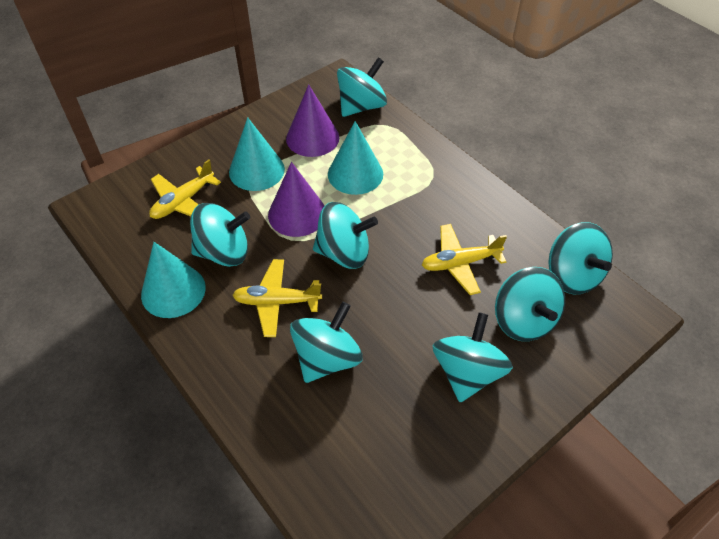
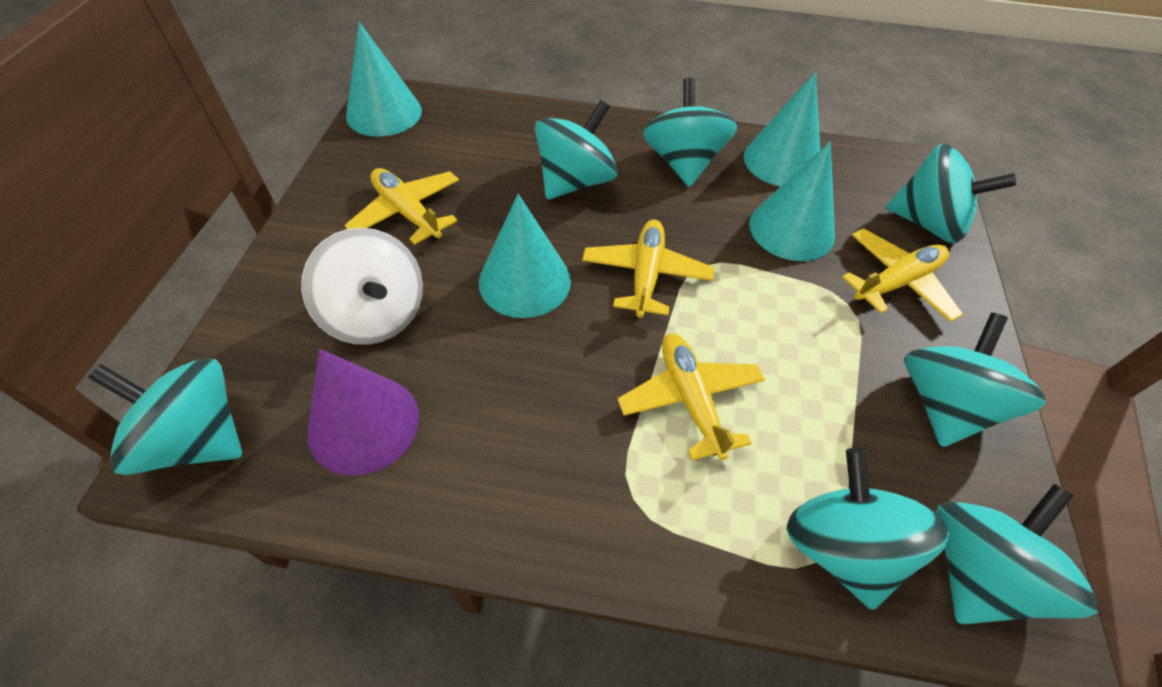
purple cone: 2 -> 1
turquoise cone: 3 -> 4
white spinning top: 0 -> 1
yellow plane: 3 -> 4

